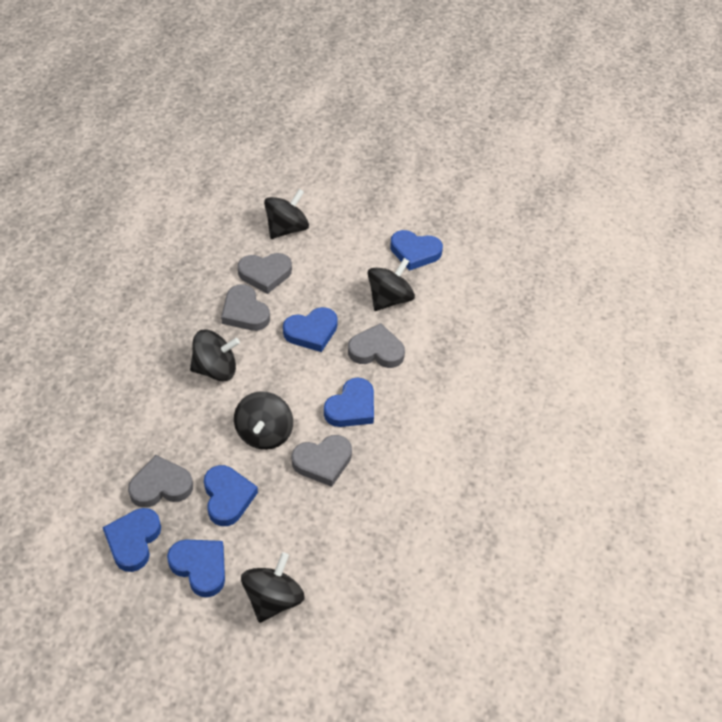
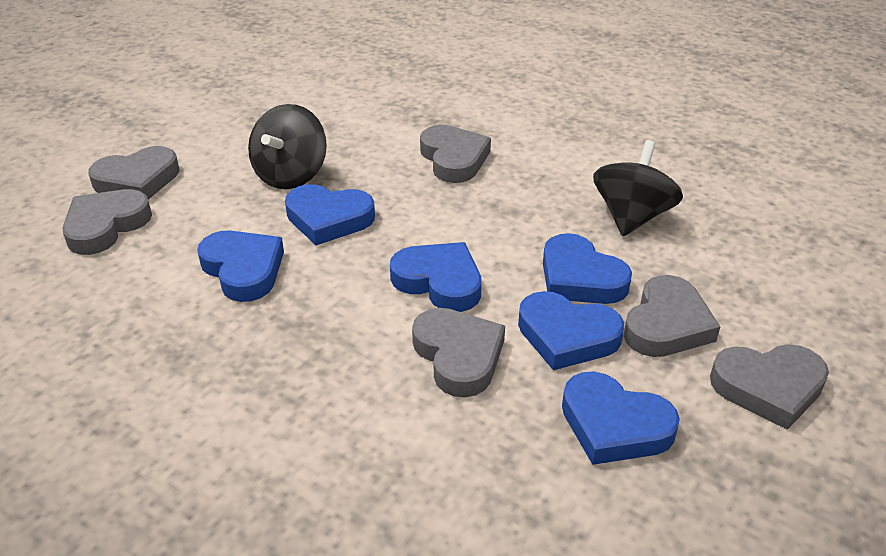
black spinning top: 5 -> 2
grey heart: 5 -> 6

